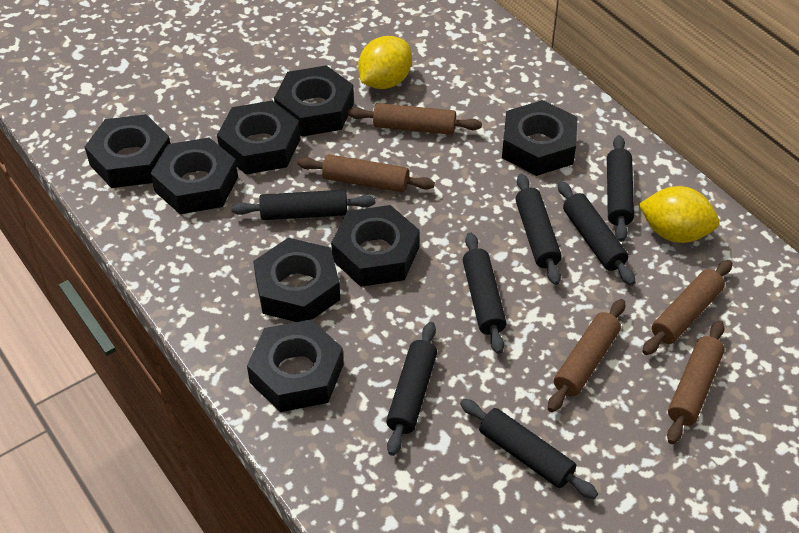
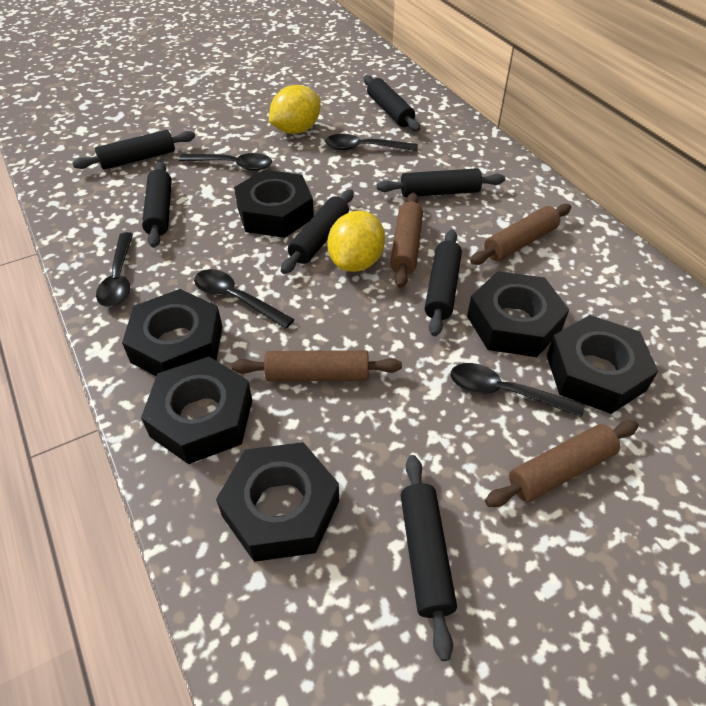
black nut: 8 -> 6
black spoon: 0 -> 5
brown rolling pin: 5 -> 4

